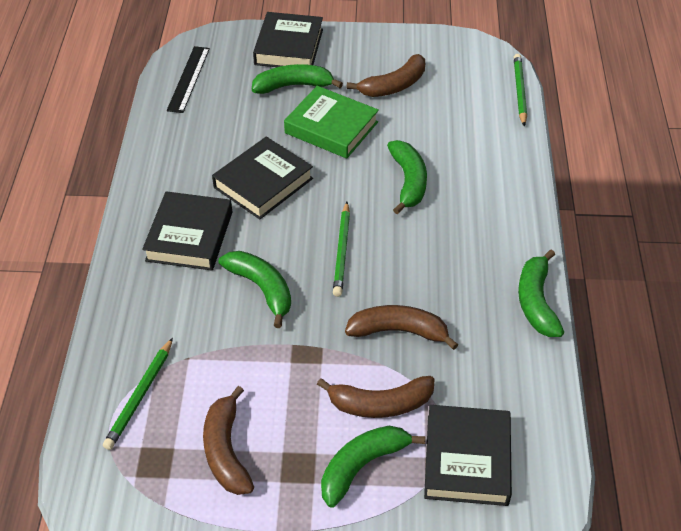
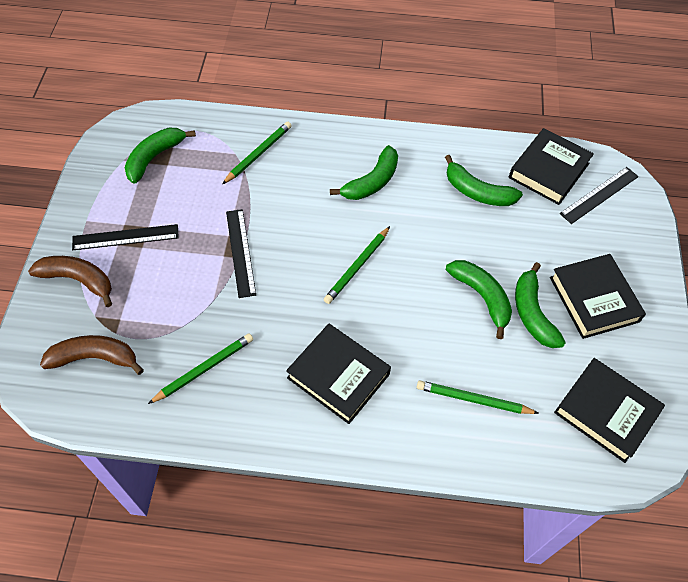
black ruler: 1 -> 3
brown banana: 4 -> 2
green book: 1 -> 0
green pencil: 3 -> 4

